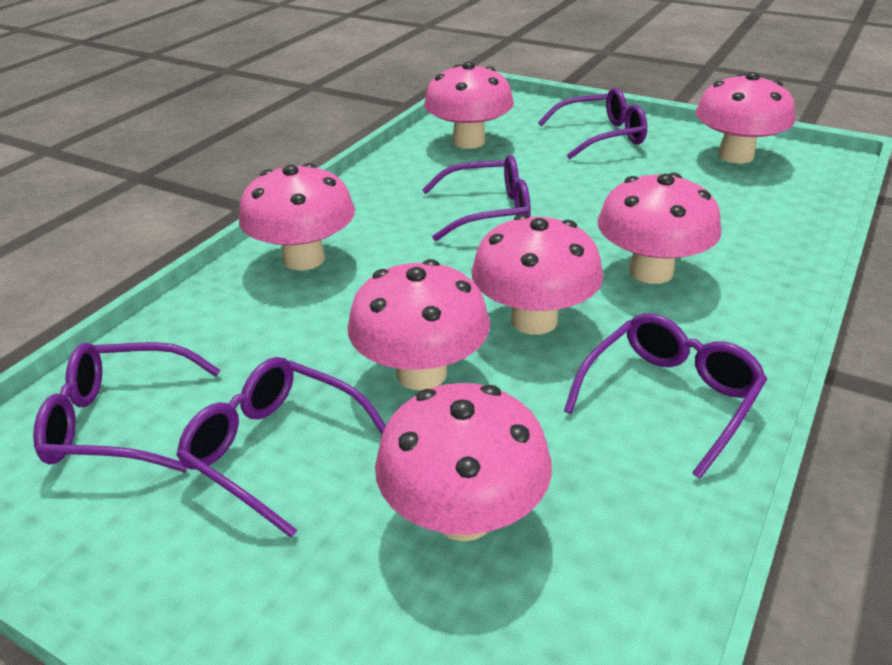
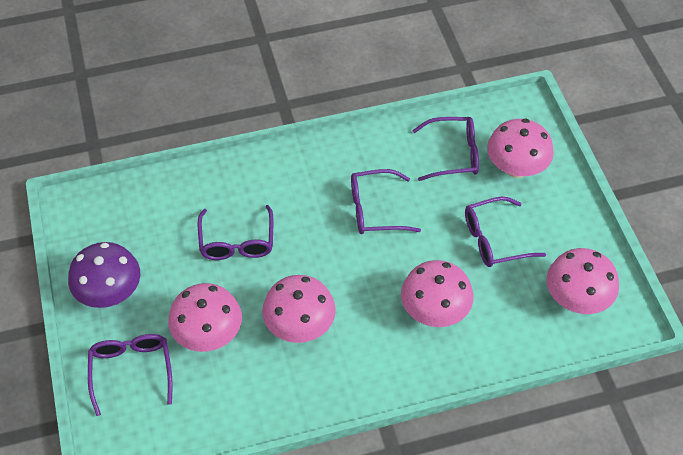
pink mushroom: 7 -> 5
purple mushroom: 0 -> 1

